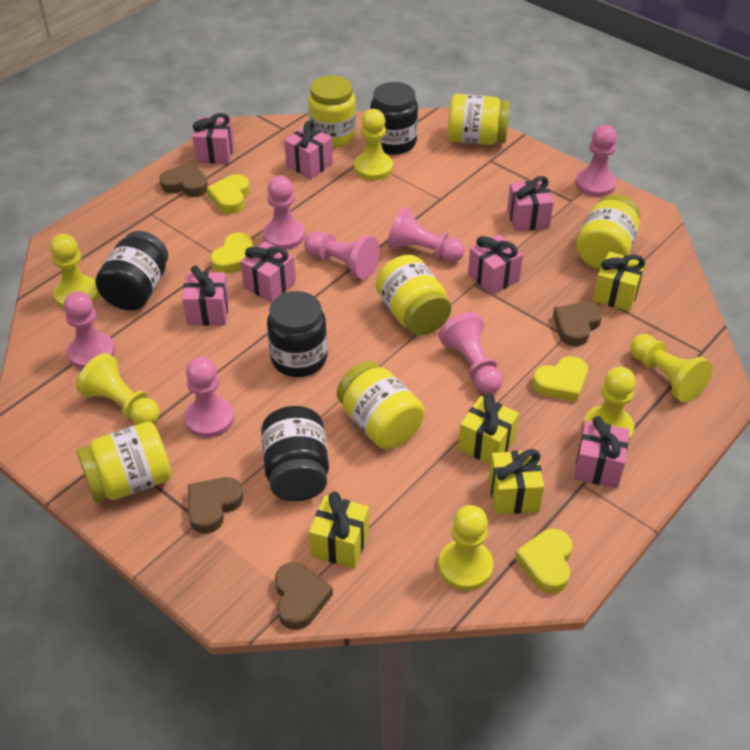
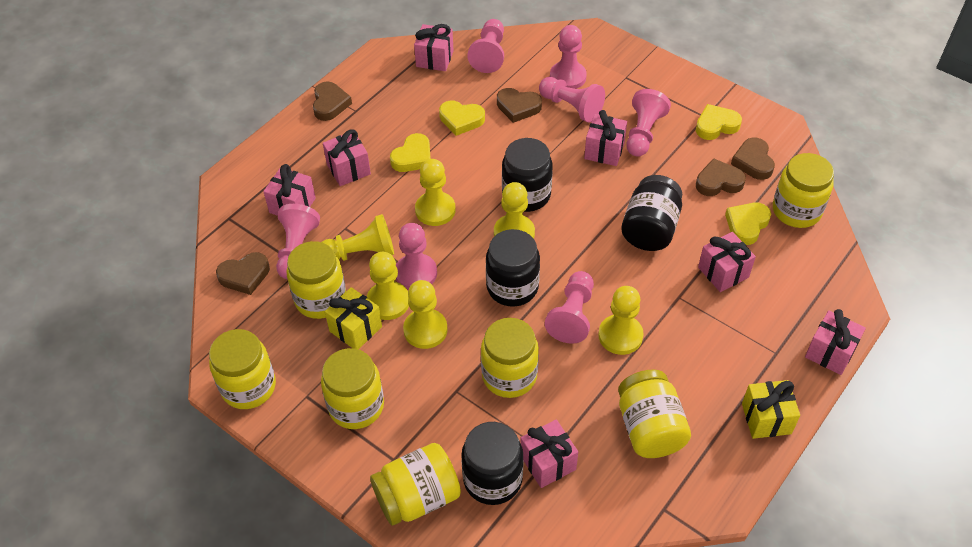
brown heart: 4 -> 5
yellow gift: 4 -> 2
yellow jar: 6 -> 7

